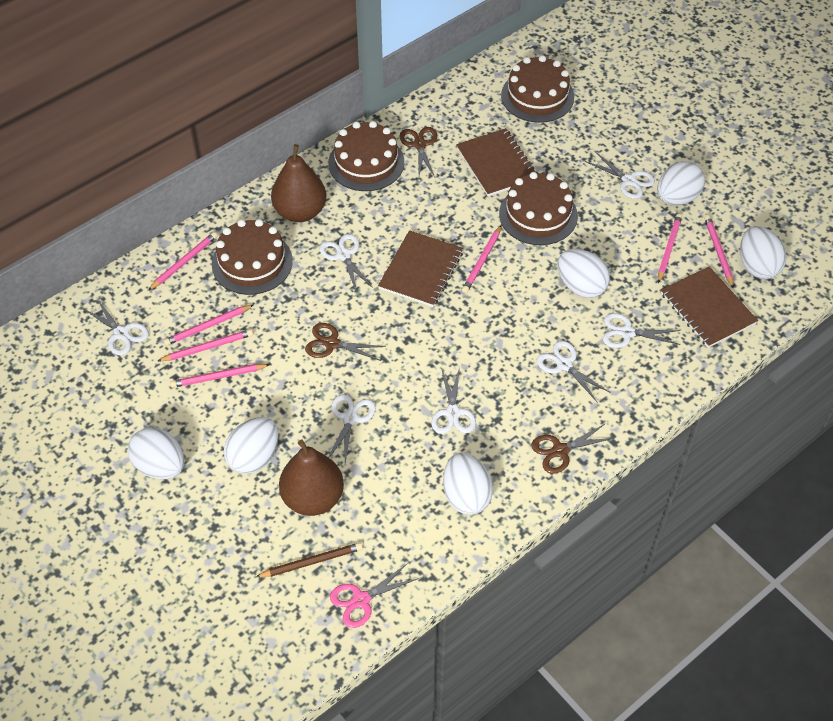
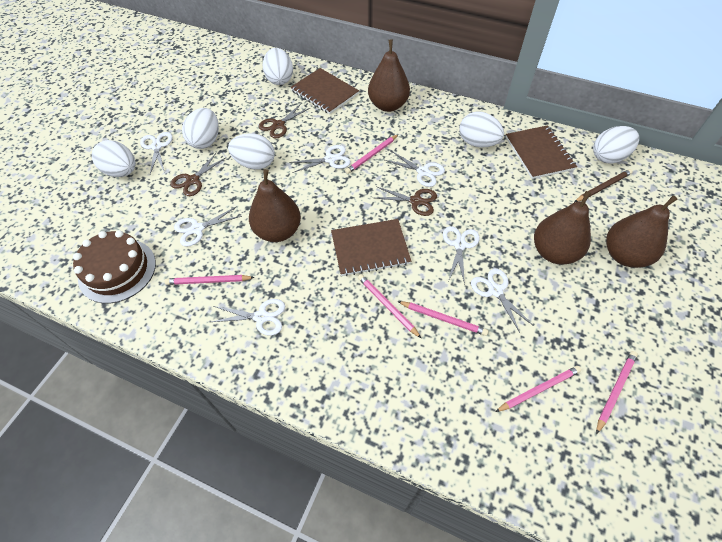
brown cake: 4 -> 1
brown pear: 2 -> 4
pink pencil: 7 -> 6
pink scissors: 1 -> 0

